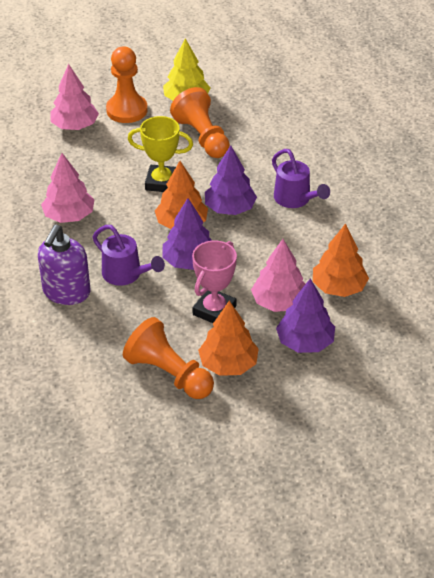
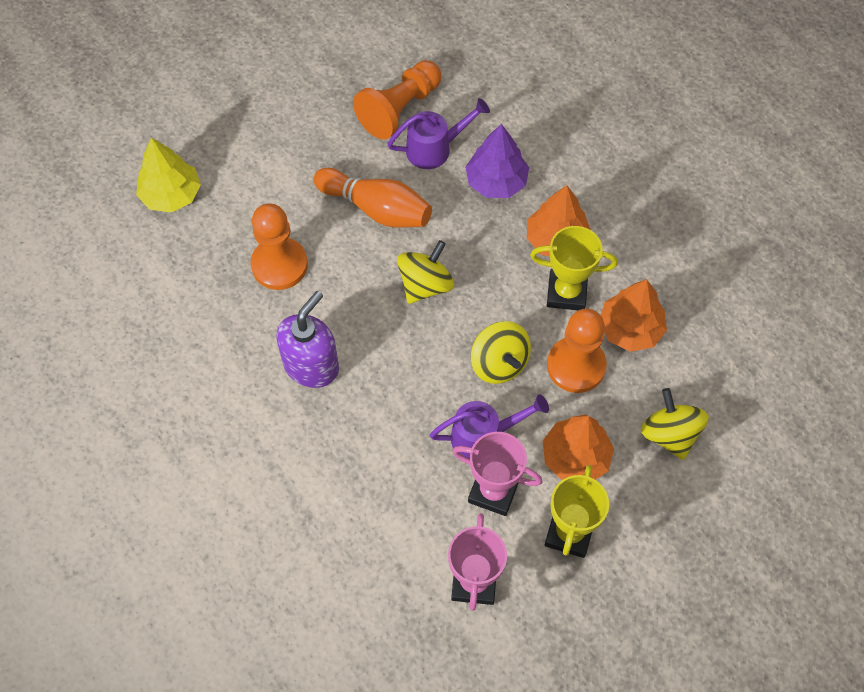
orange bowling pin: 0 -> 1
pink tree: 3 -> 0
pink trophy: 1 -> 2
purple tree: 3 -> 1
yellow spinning top: 0 -> 3
yellow trophy: 1 -> 2

